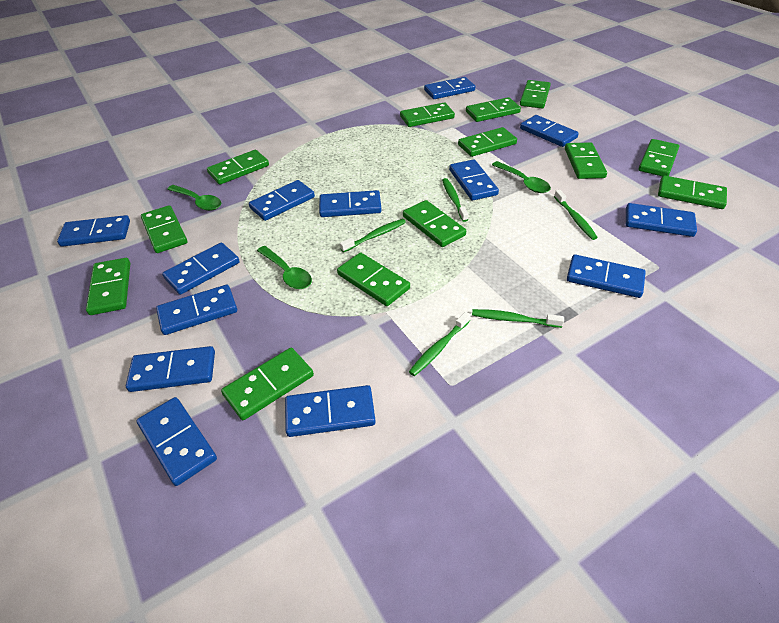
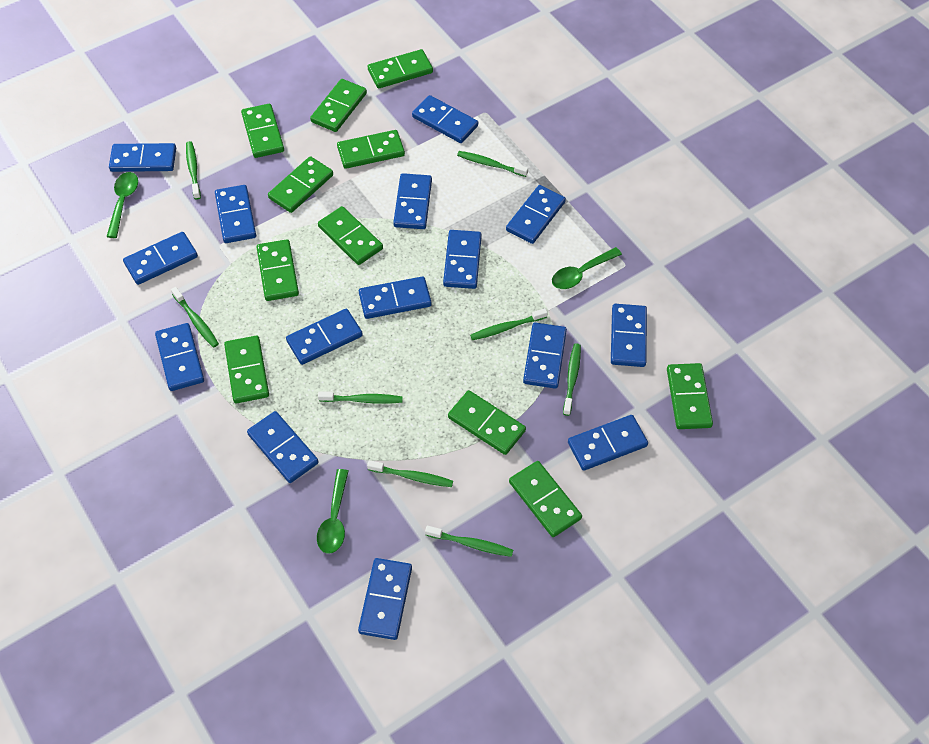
blue domino: 13 -> 15
green domino: 13 -> 11
green toothbrush: 5 -> 8

